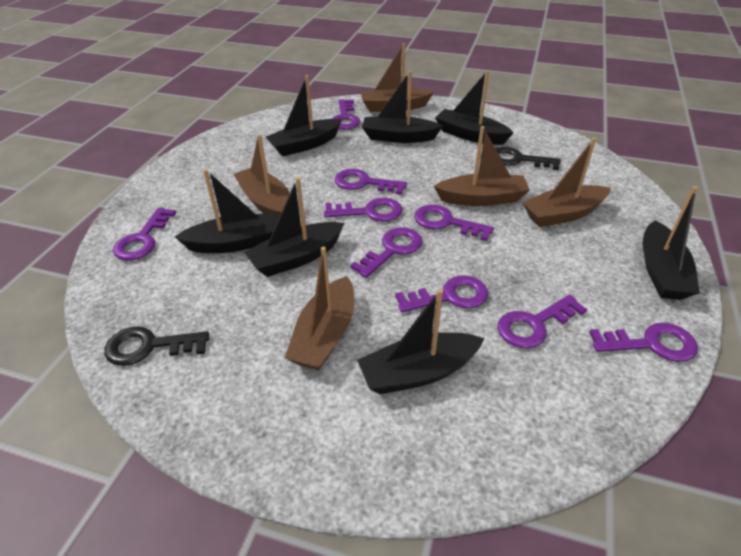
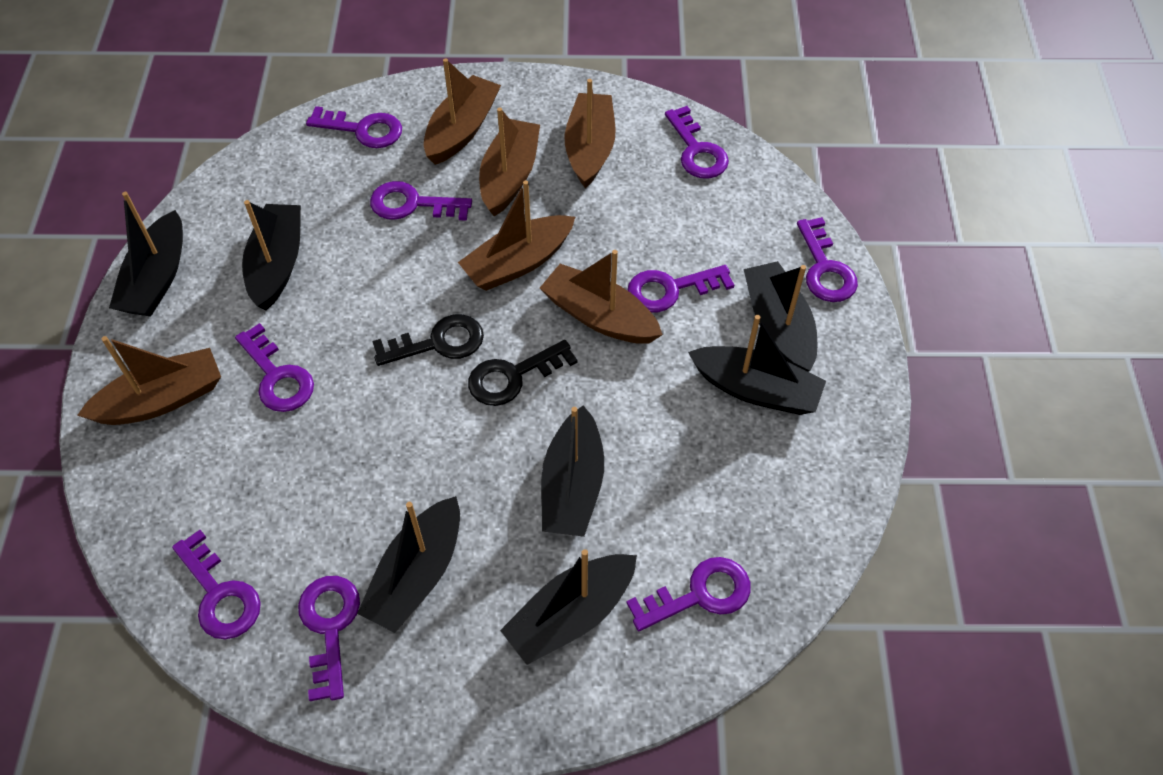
brown boat: 5 -> 6

